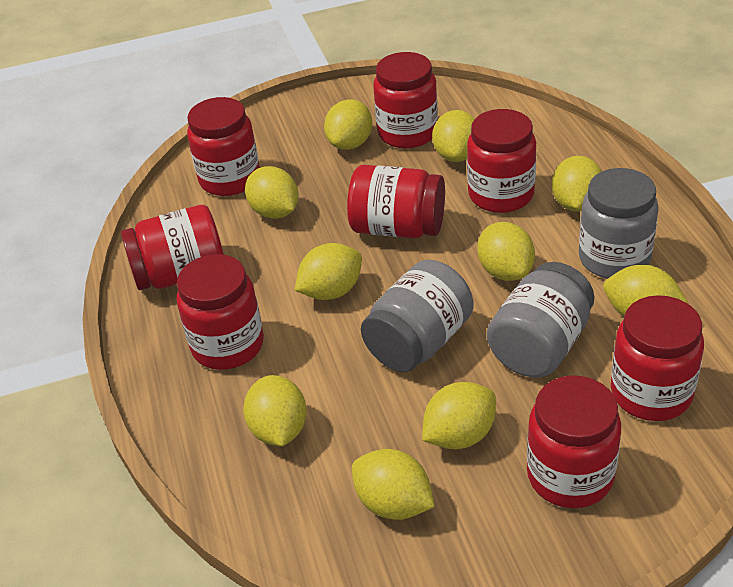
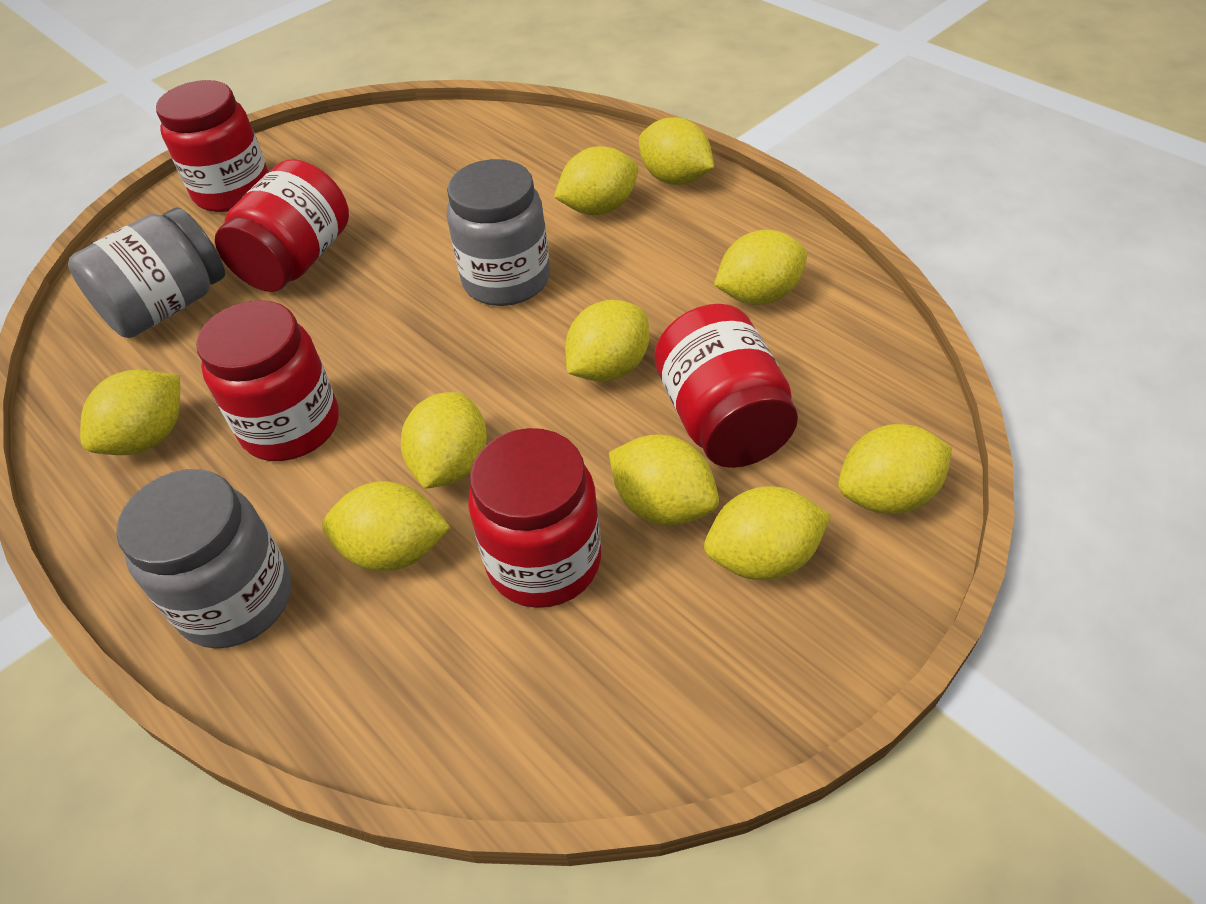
red jar: 8 -> 5

